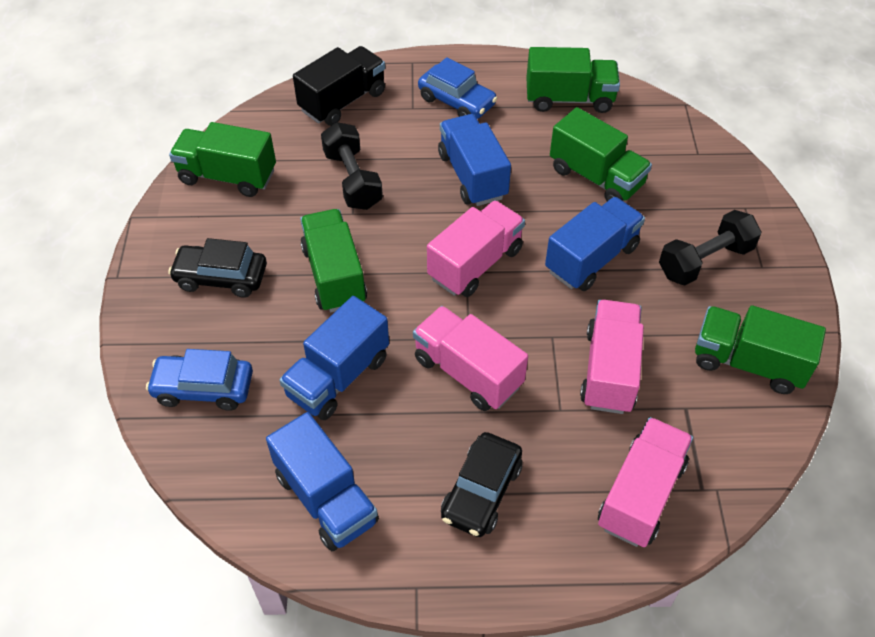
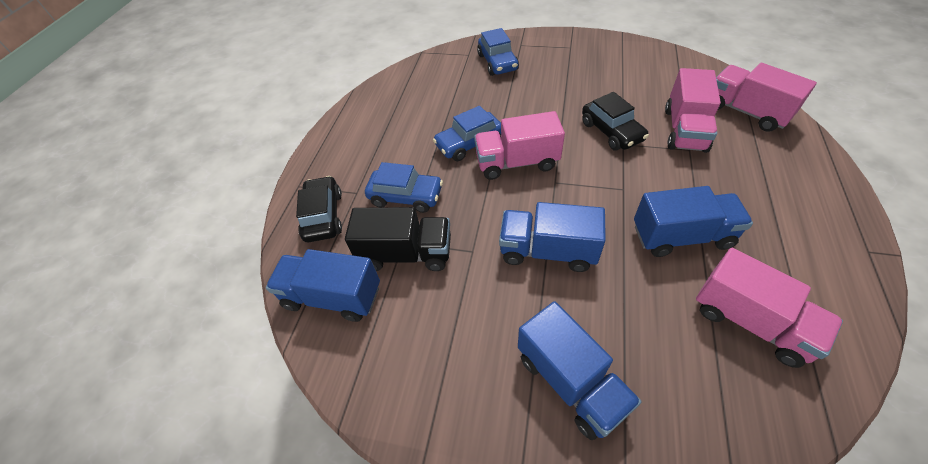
black dumbbell: 2 -> 0
blue car: 2 -> 3
green truck: 5 -> 0

